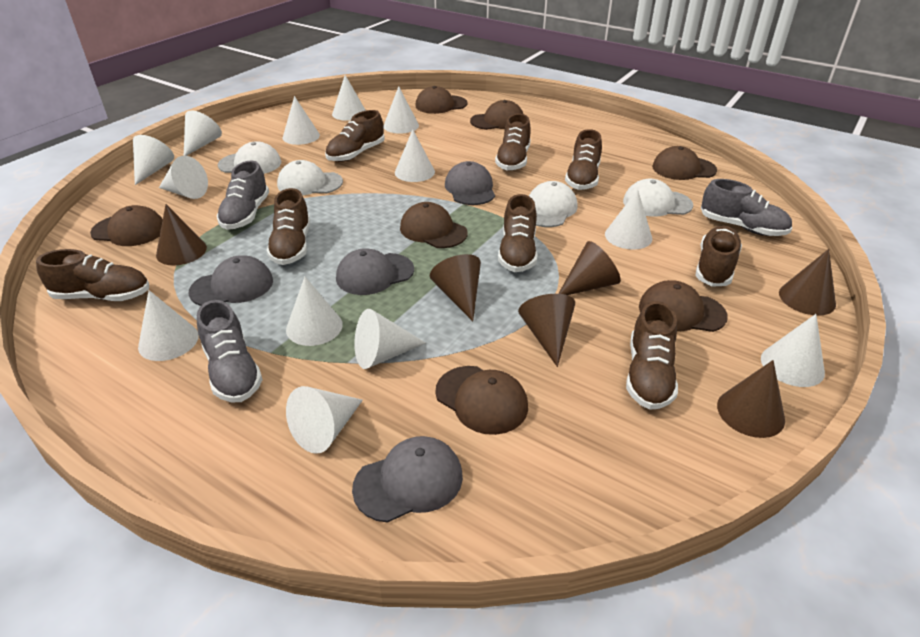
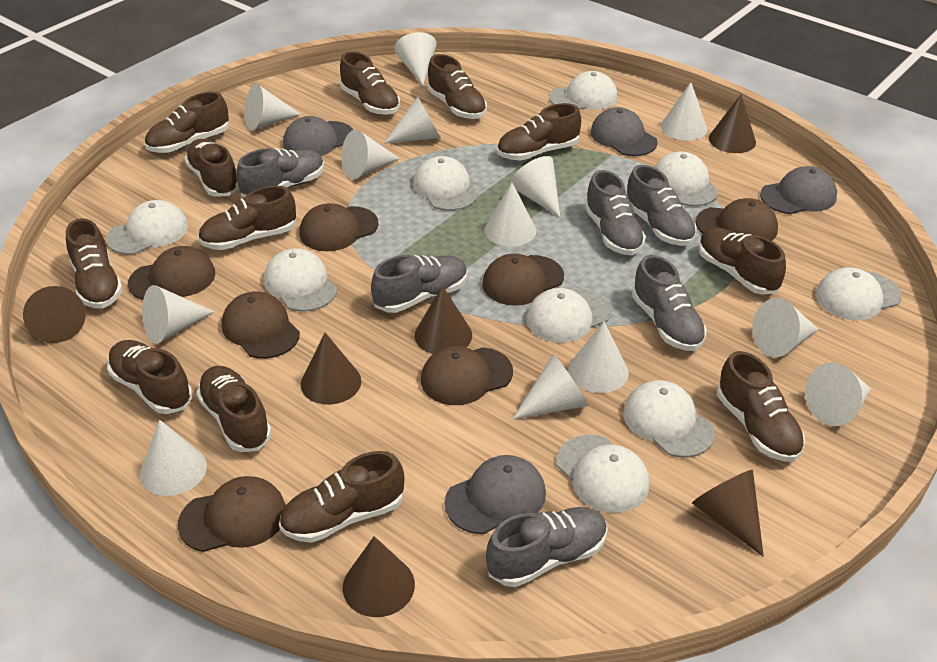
brown shoe: 8 -> 12
grey shoe: 3 -> 6
white cap: 4 -> 9

